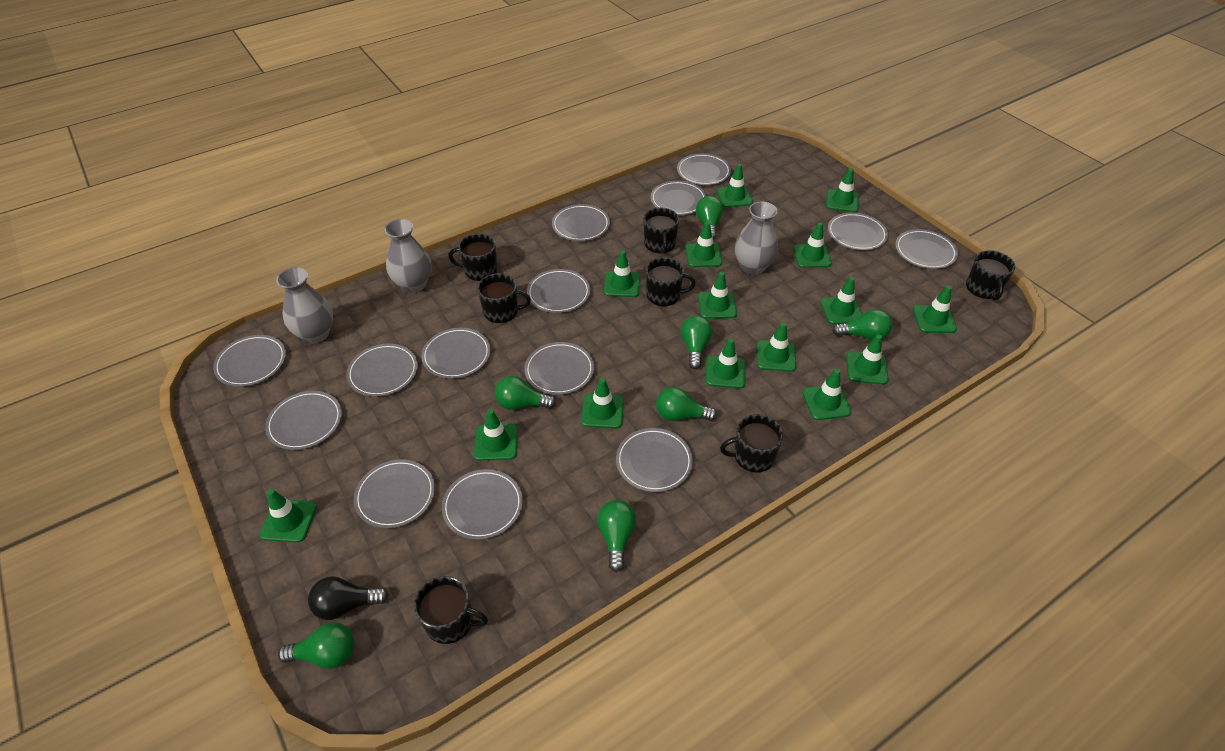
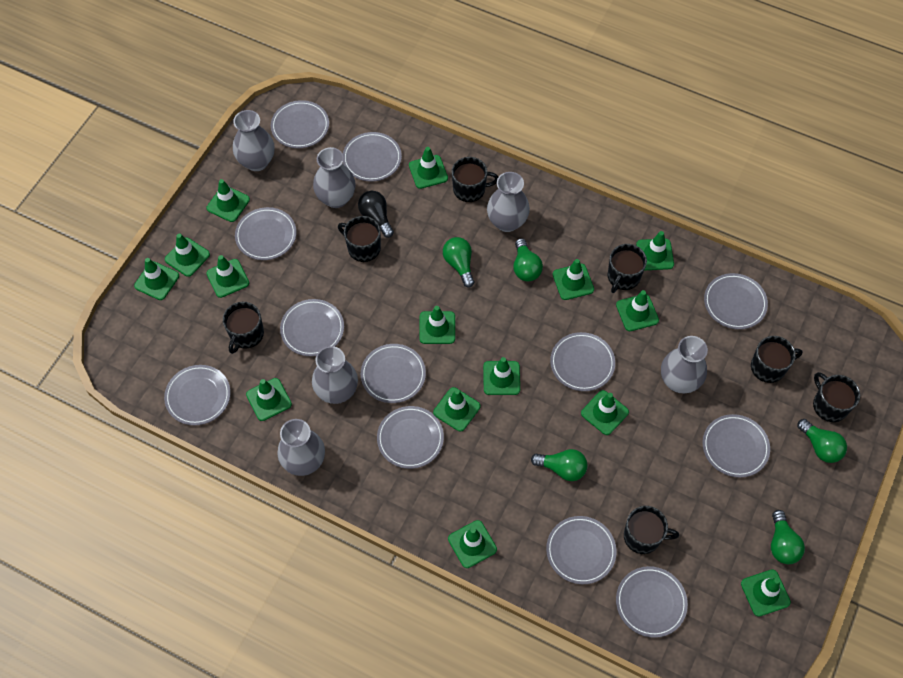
green light bulb: 7 -> 5
grey plate: 14 -> 12
grey vase: 3 -> 6

